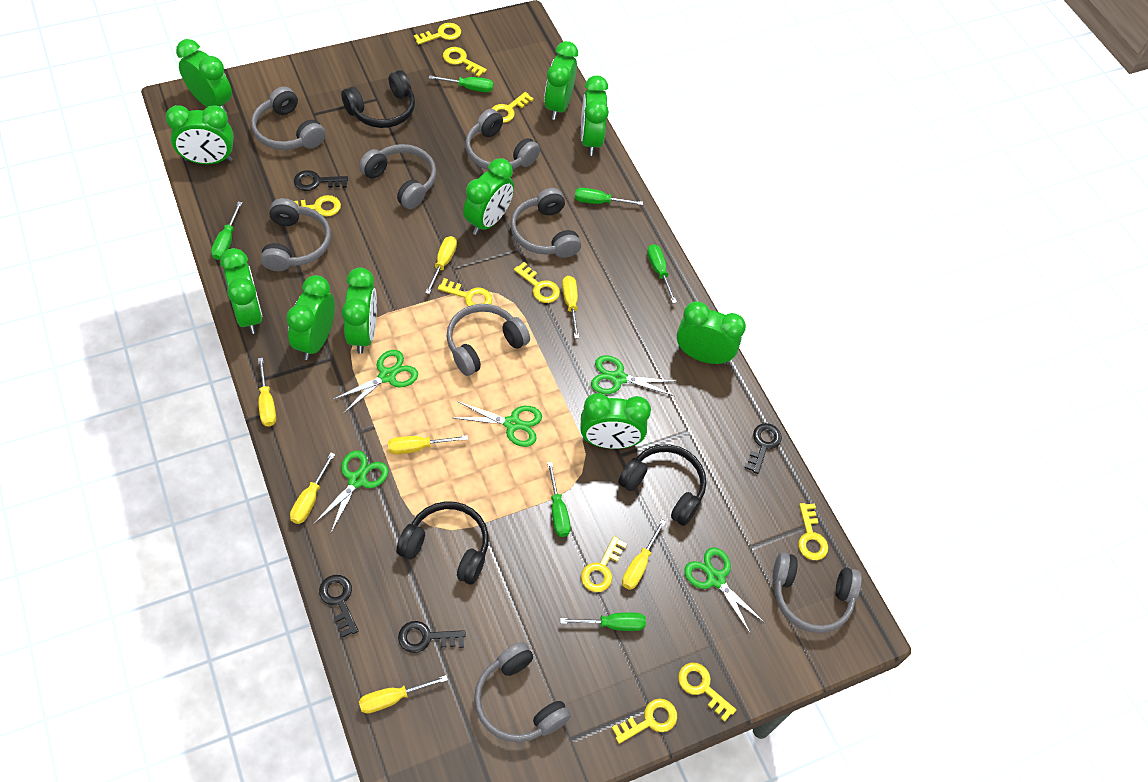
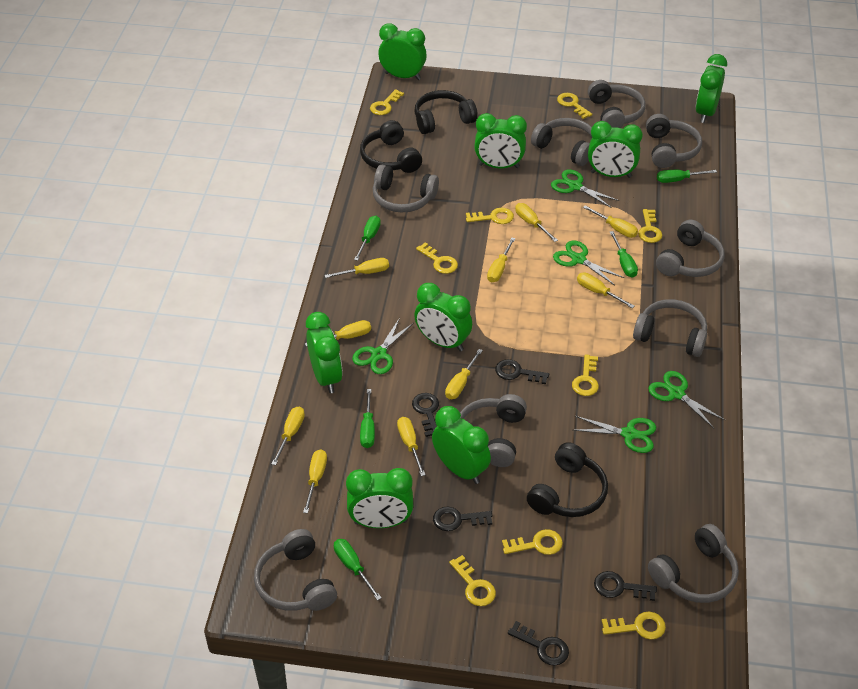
black key: 4 -> 5
green clock: 10 -> 8
green screwdriver: 6 -> 5
grey headphones: 8 -> 9
yellow key: 10 -> 9
yellow screwdriver: 7 -> 10

